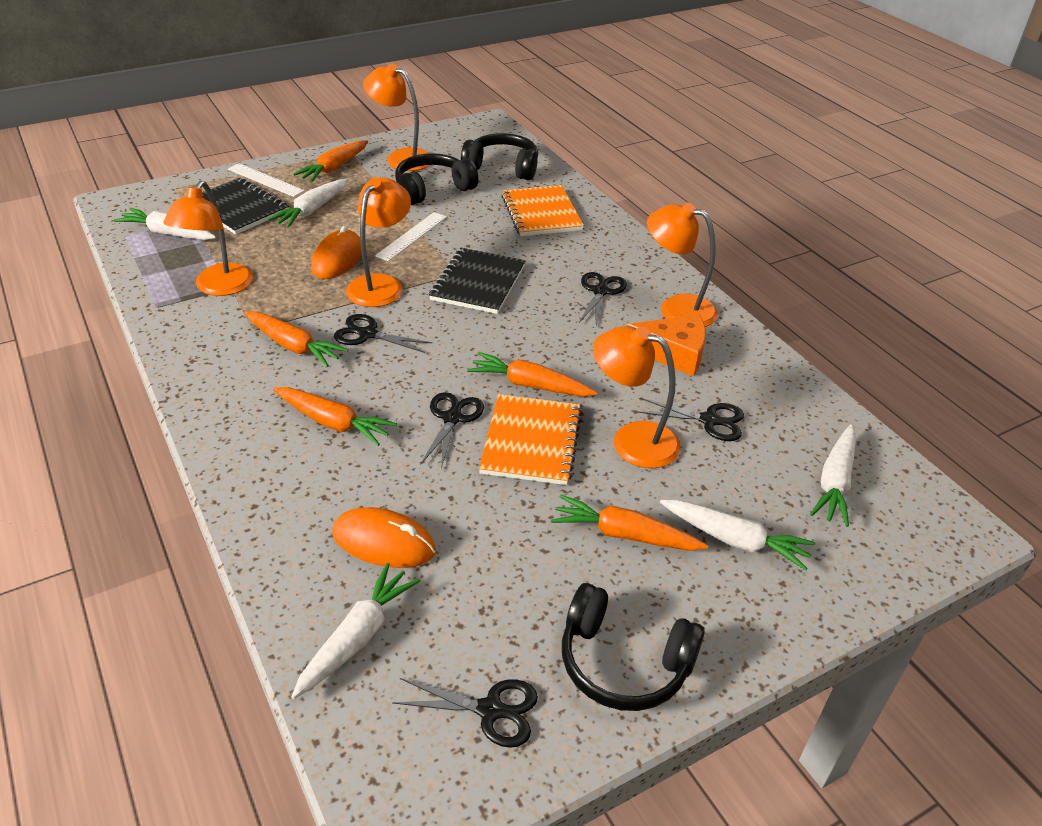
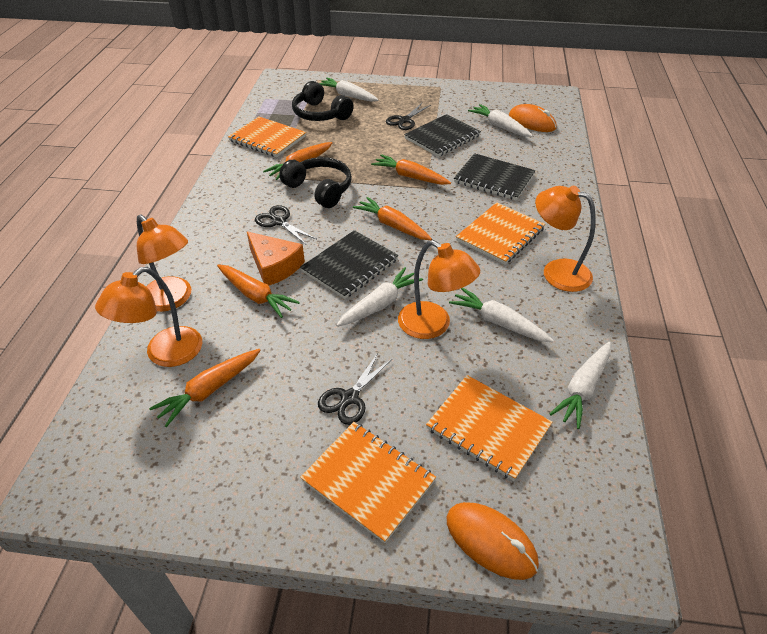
black headphones: 3 -> 2
black notebook: 2 -> 3
black scissors: 5 -> 3
orange lamp: 5 -> 4
orange notebook: 2 -> 4
white ruler: 2 -> 0

